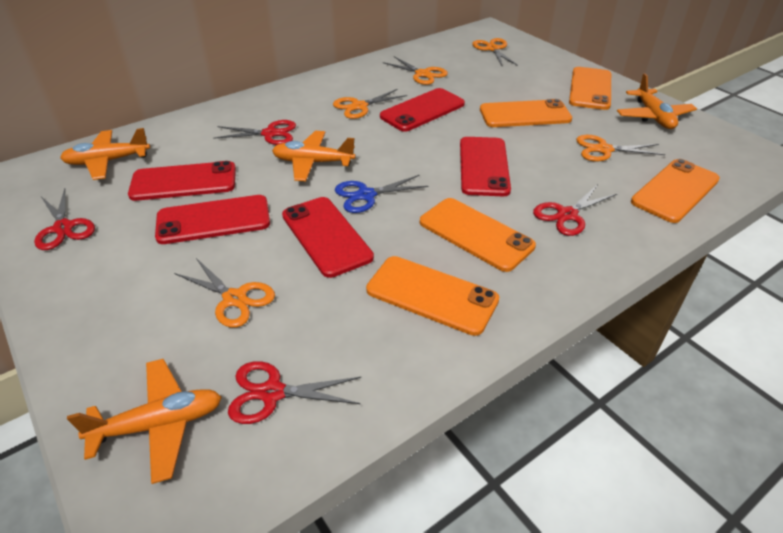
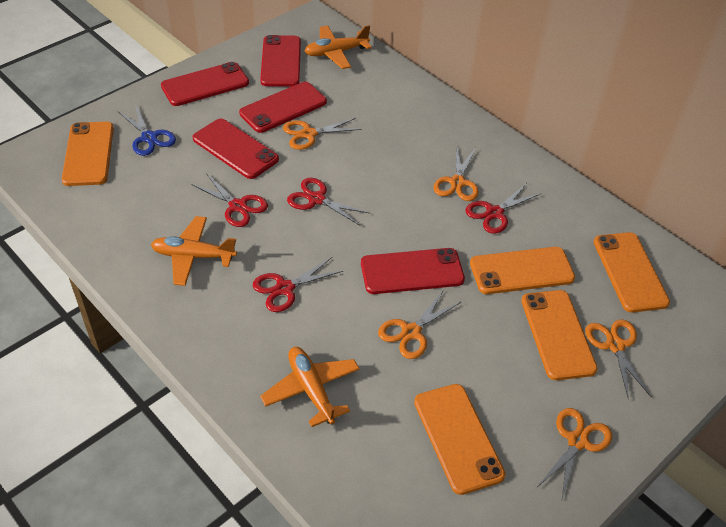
orange plane: 4 -> 3

